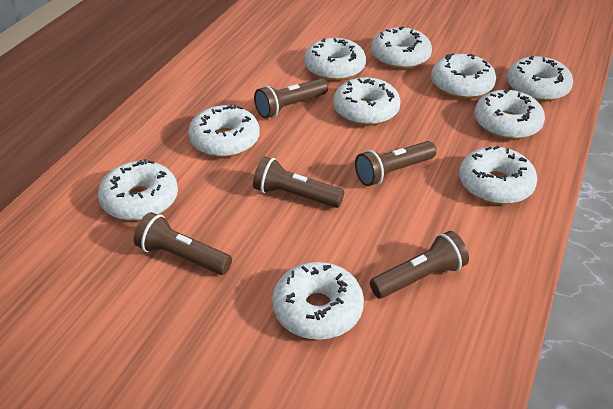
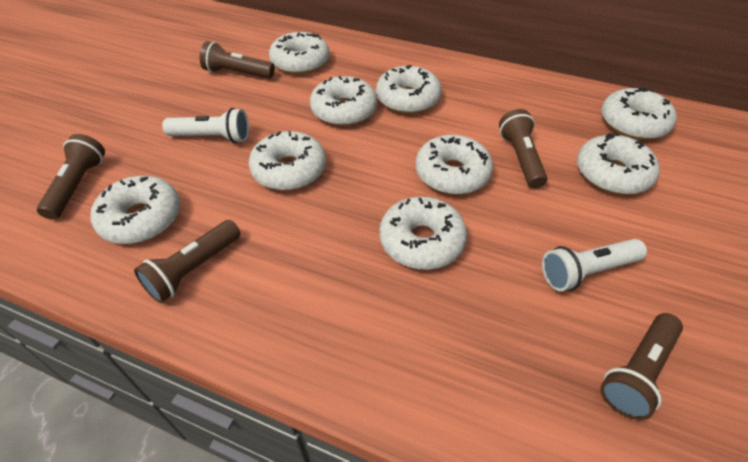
white donut: 10 -> 9
white flashlight: 0 -> 2

